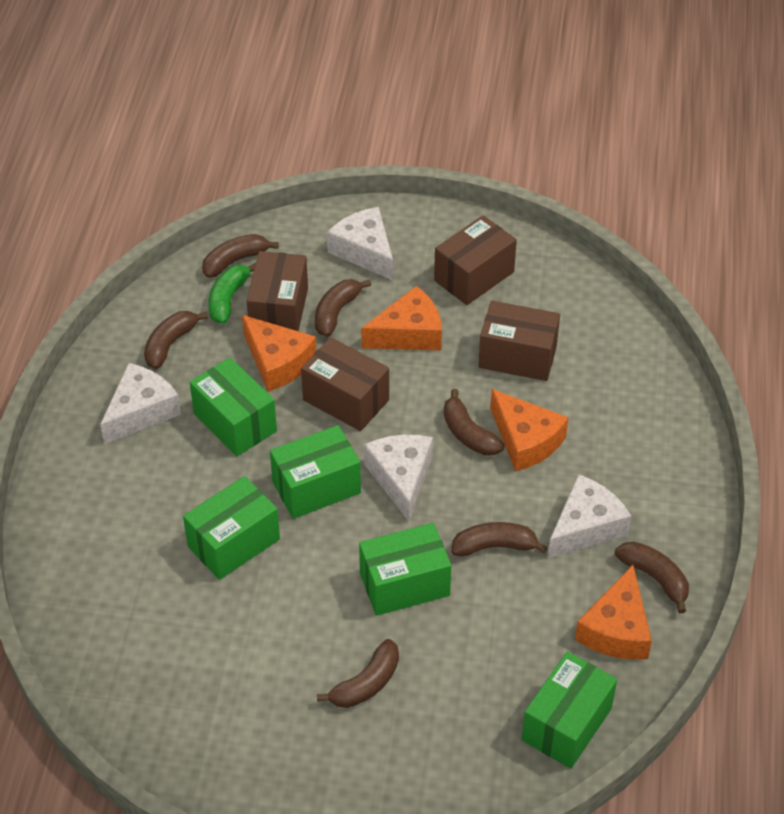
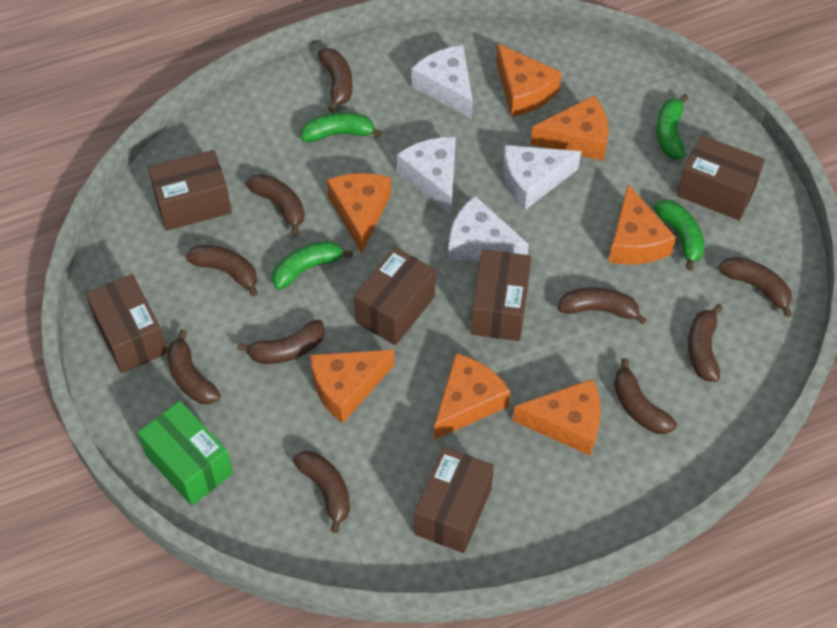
brown banana: 7 -> 10
brown box: 4 -> 6
green banana: 1 -> 4
green box: 5 -> 1
orange cheese: 4 -> 7

